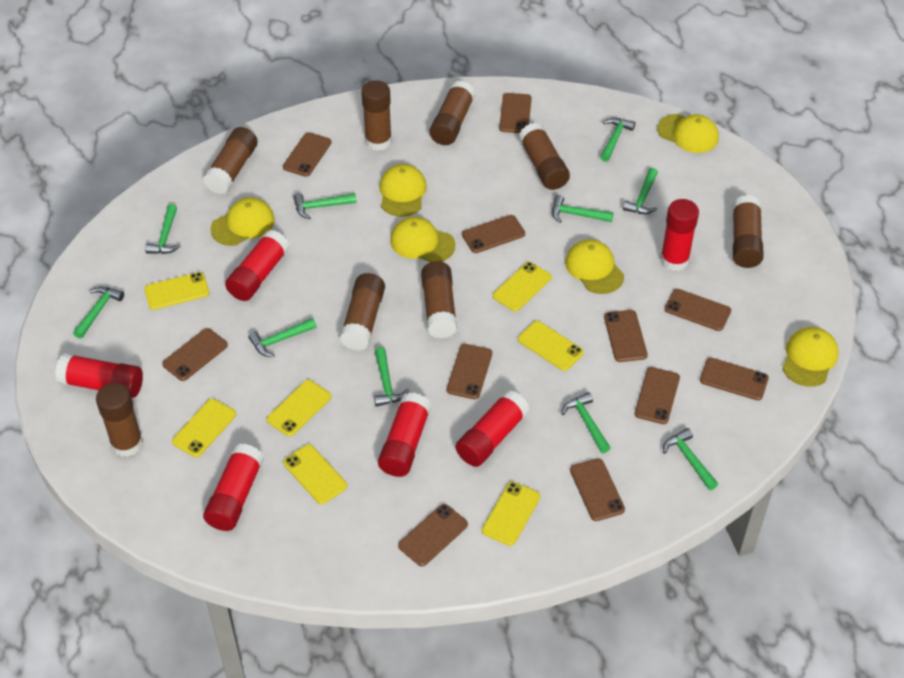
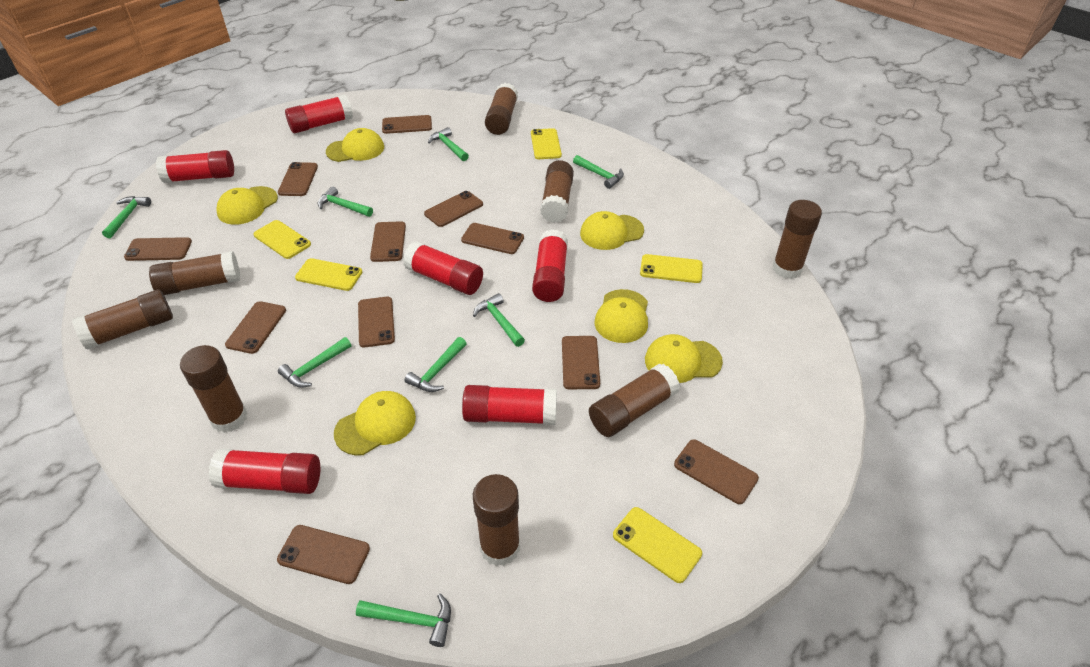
green hammer: 10 -> 8
yellow phone: 7 -> 5

